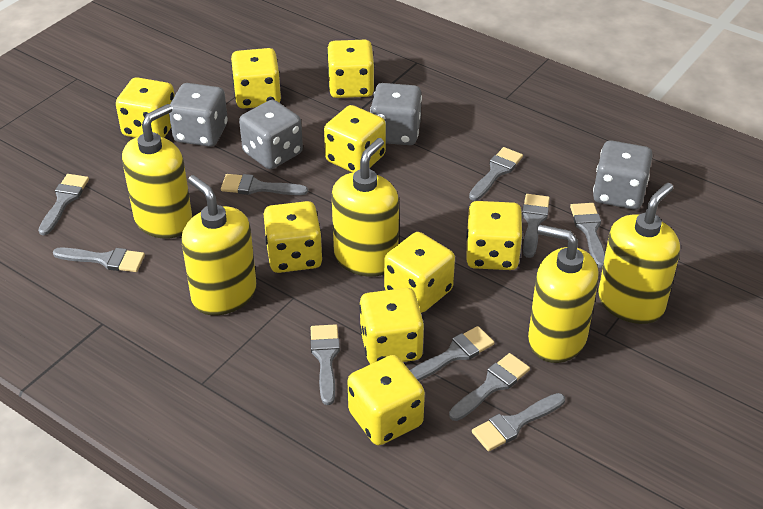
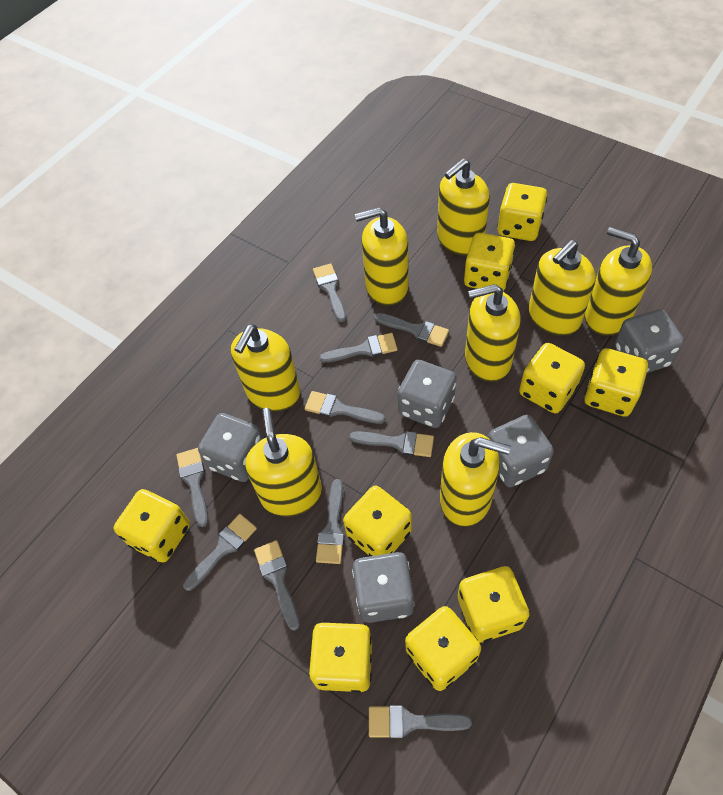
grey dice: 4 -> 5
yellow soap dispenser: 5 -> 8

